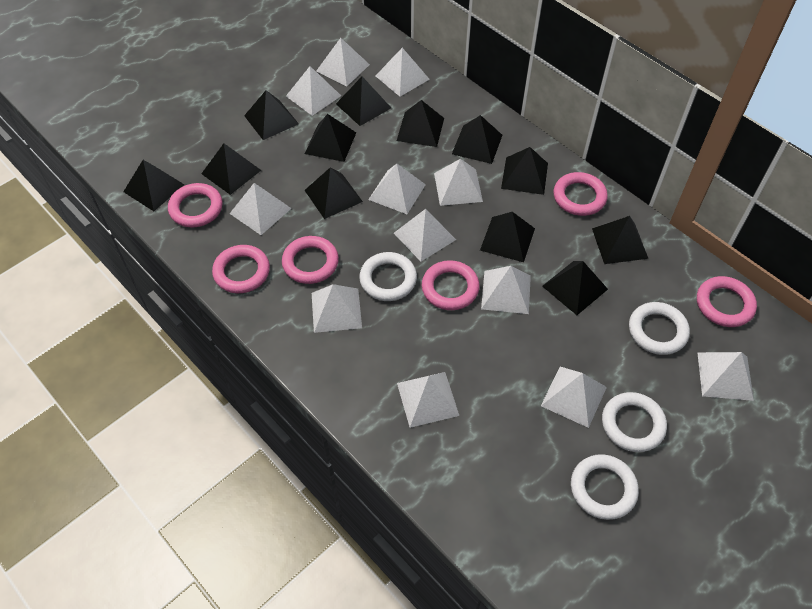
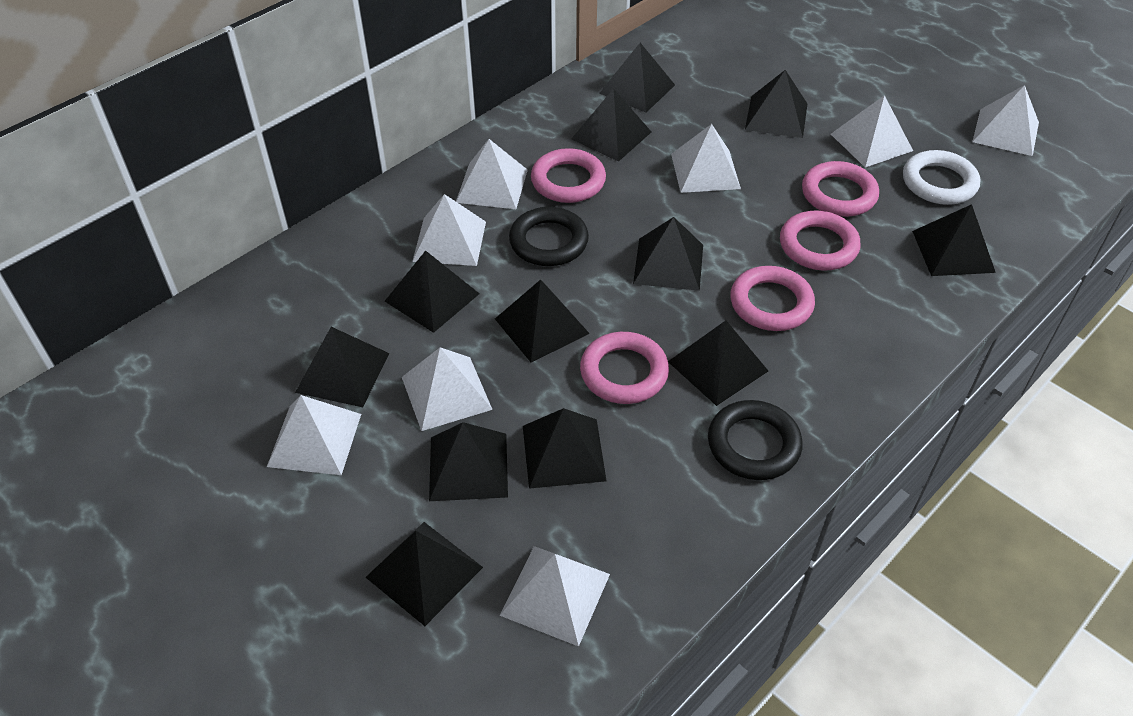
black ring: 0 -> 2
pink ring: 6 -> 5
white pyramid: 12 -> 8
white ring: 4 -> 1

